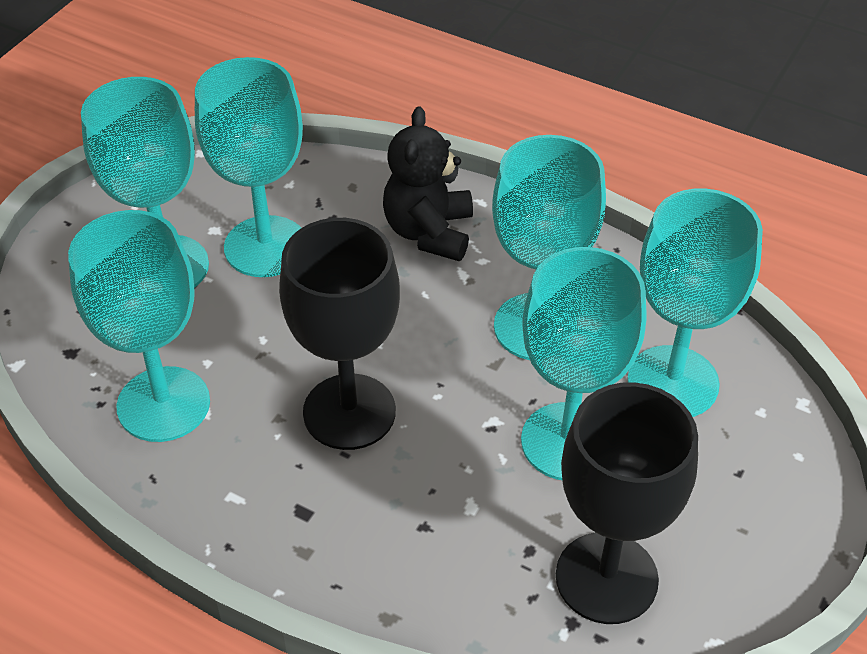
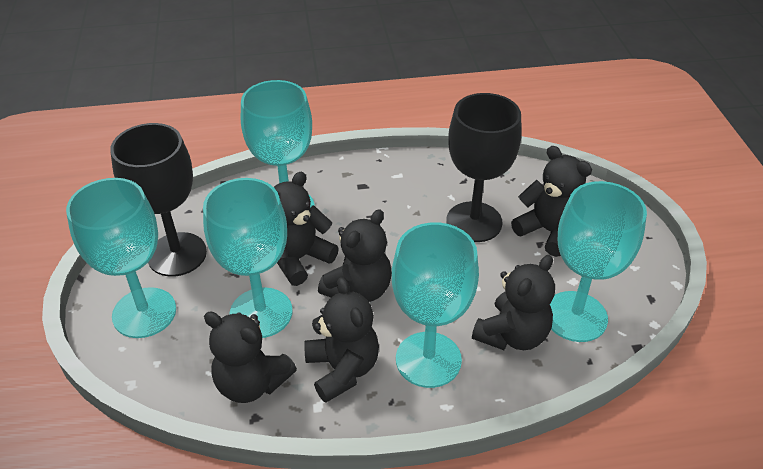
black teddy bear: 1 -> 6
turquoise goblet: 6 -> 5

